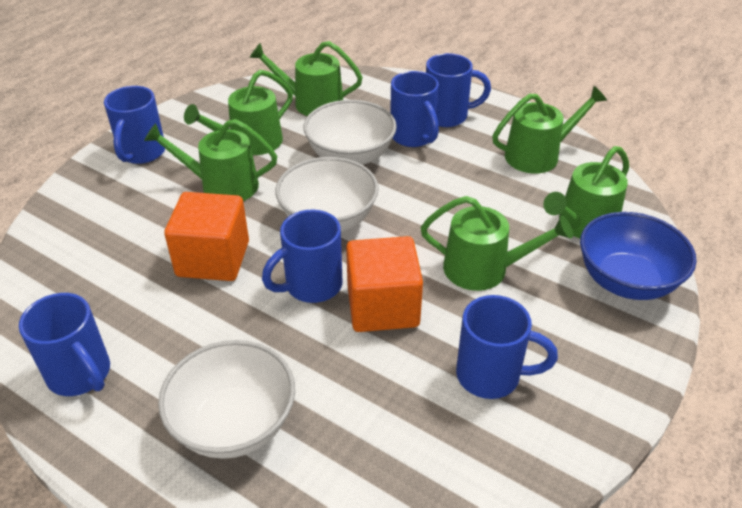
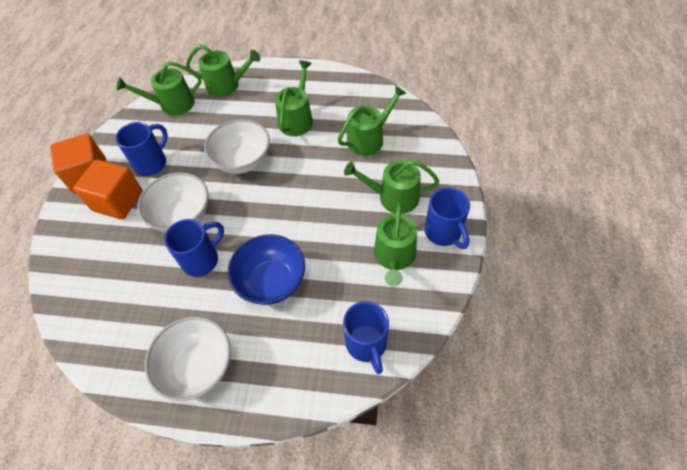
blue mug: 6 -> 4

